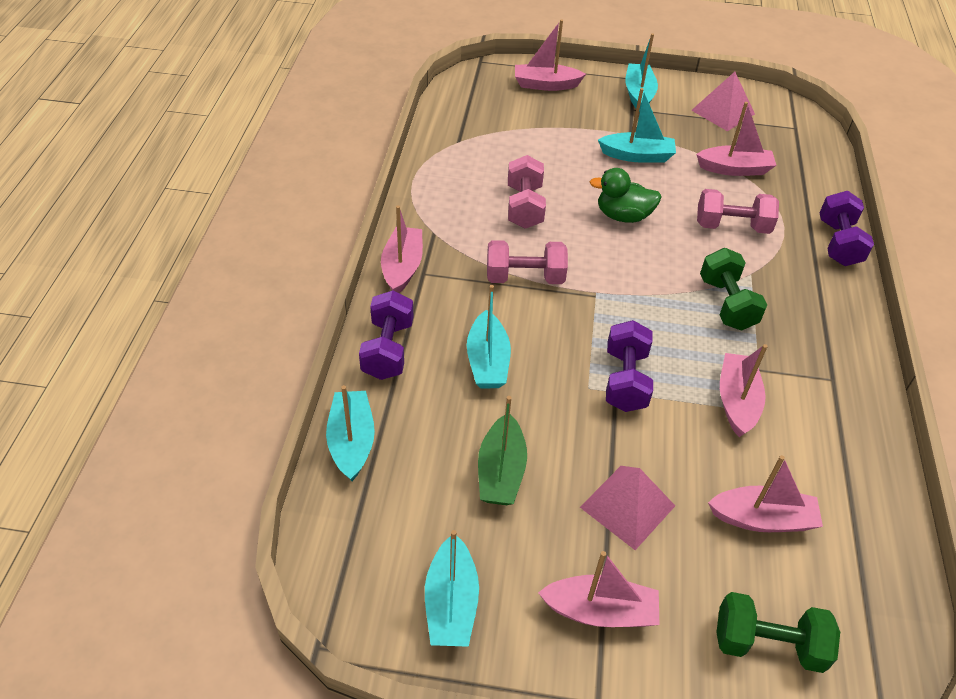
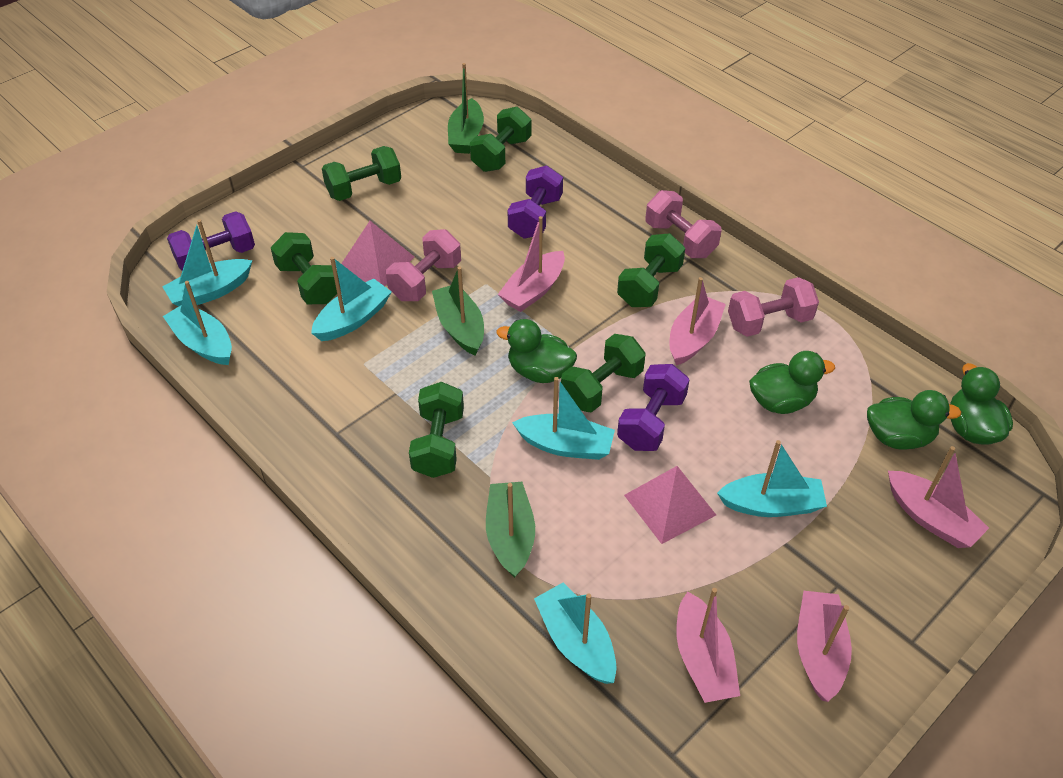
green boat: 1 -> 3
green duck: 1 -> 4
green dumbbell: 2 -> 6
pink boat: 6 -> 5
turquoise boat: 5 -> 6

